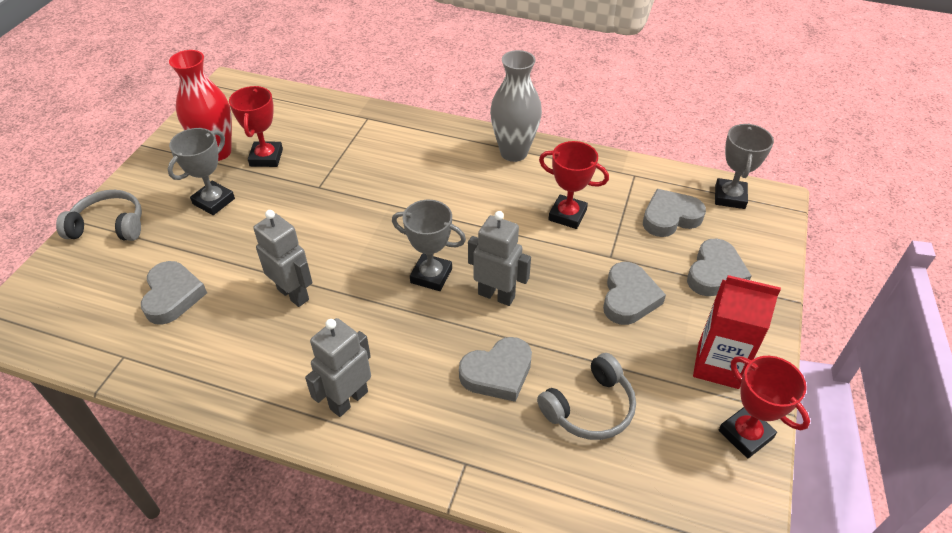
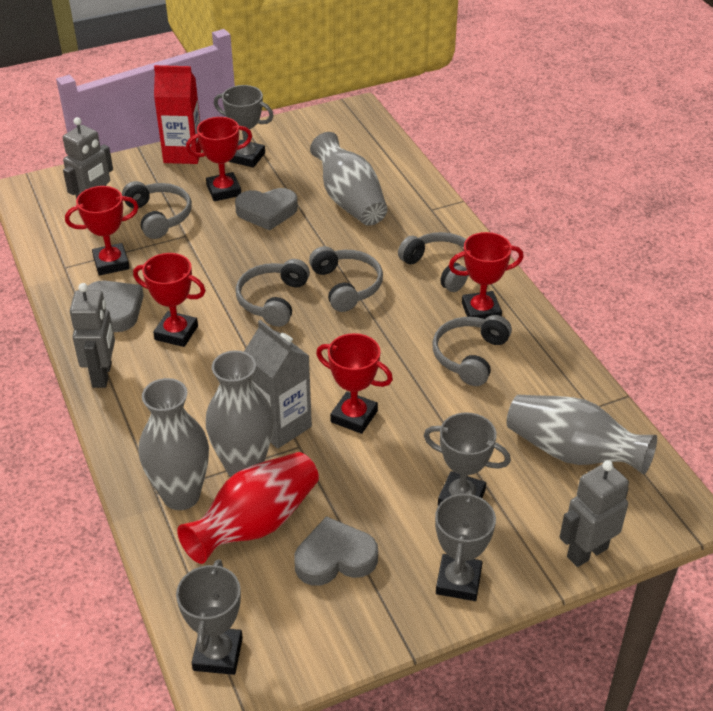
grey carton: 0 -> 1
grey headphones: 2 -> 5
grey heart: 5 -> 3
grey trophy: 3 -> 4
grey vase: 1 -> 4
red trophy: 3 -> 5

